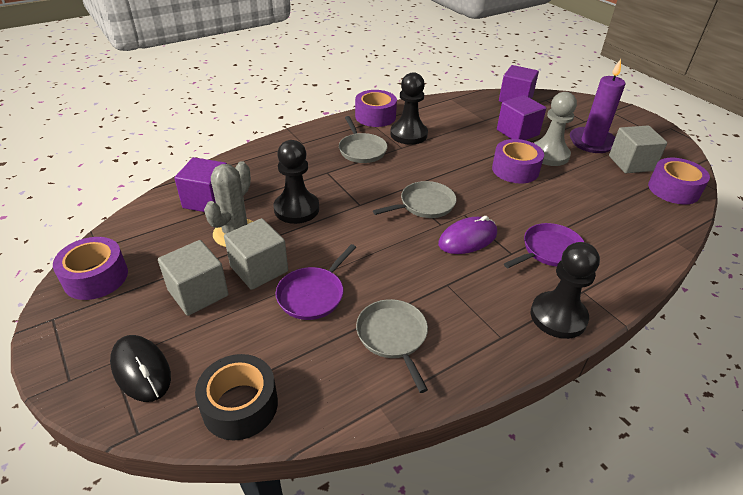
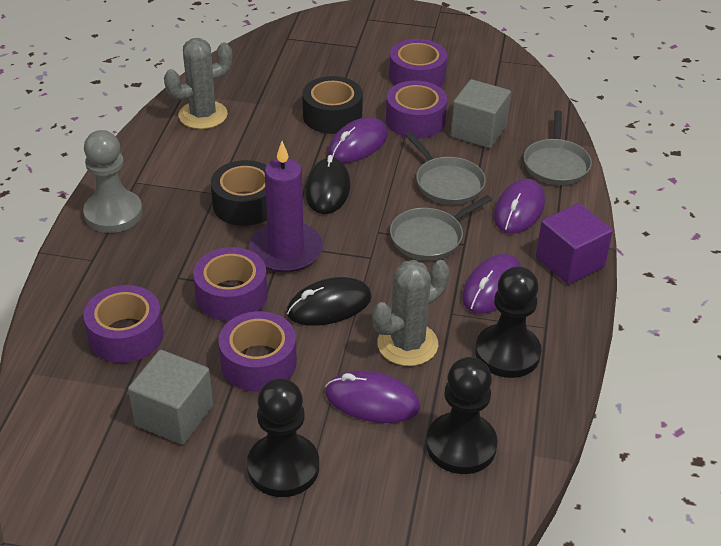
black mouse: 1 -> 2
black tape: 1 -> 2
grey cactus: 1 -> 2
grey cube: 3 -> 2
purple cube: 3 -> 1
purple mouse: 1 -> 4
purple pan: 2 -> 0
purple tape: 4 -> 5

